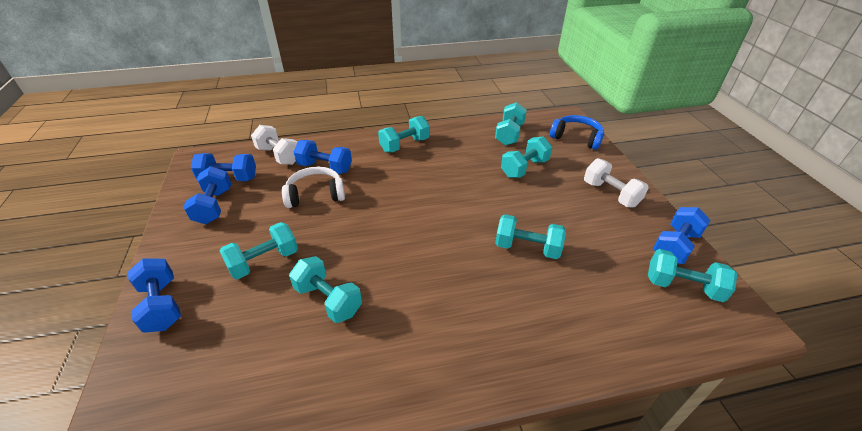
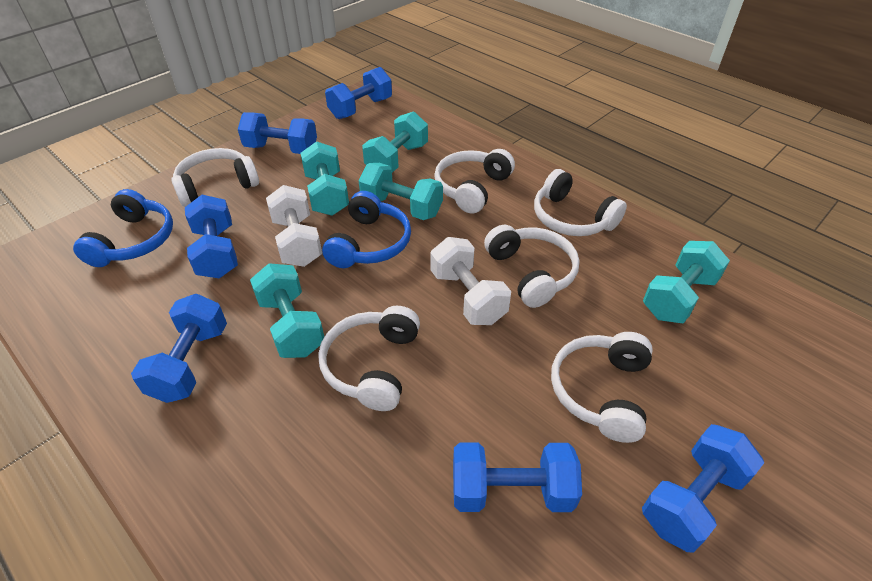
blue dumbbell: 5 -> 6
blue headphones: 1 -> 2
turquoise dumbbell: 7 -> 5
white headphones: 1 -> 6

